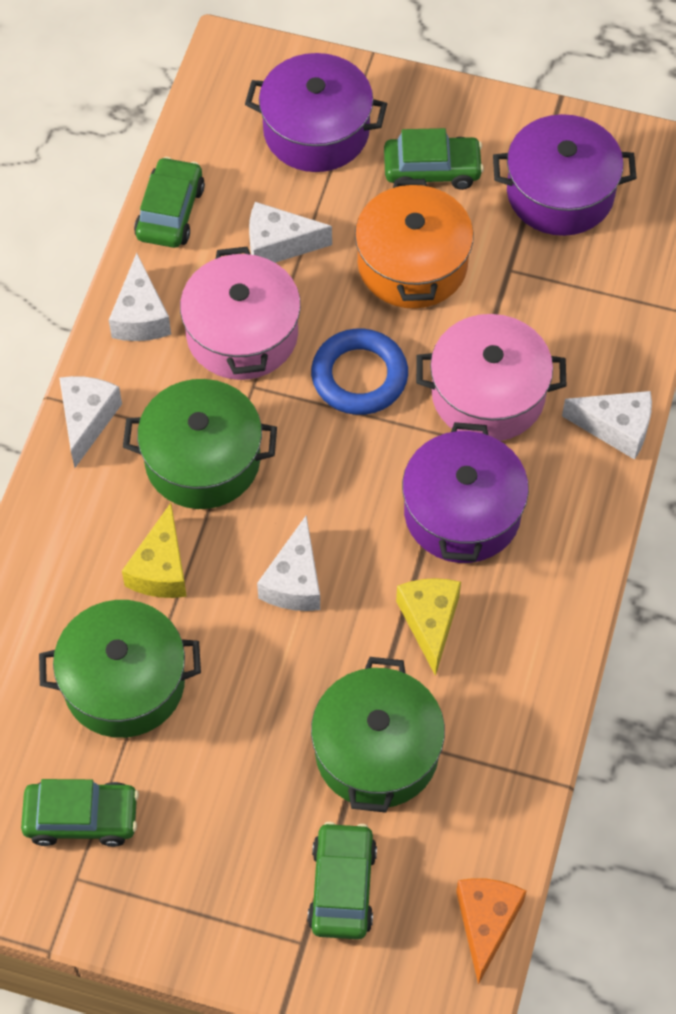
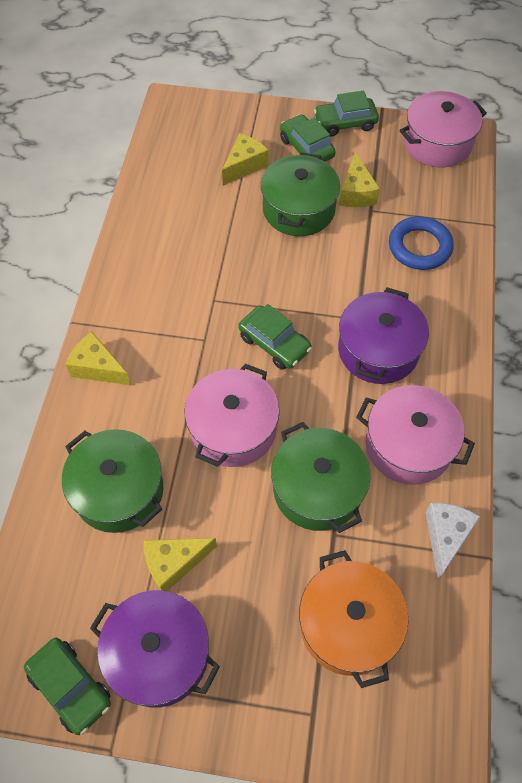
orange cheese: 1 -> 0
pink pot: 2 -> 3
purple pot: 3 -> 2
white cheese: 5 -> 1
yellow cheese: 2 -> 4

